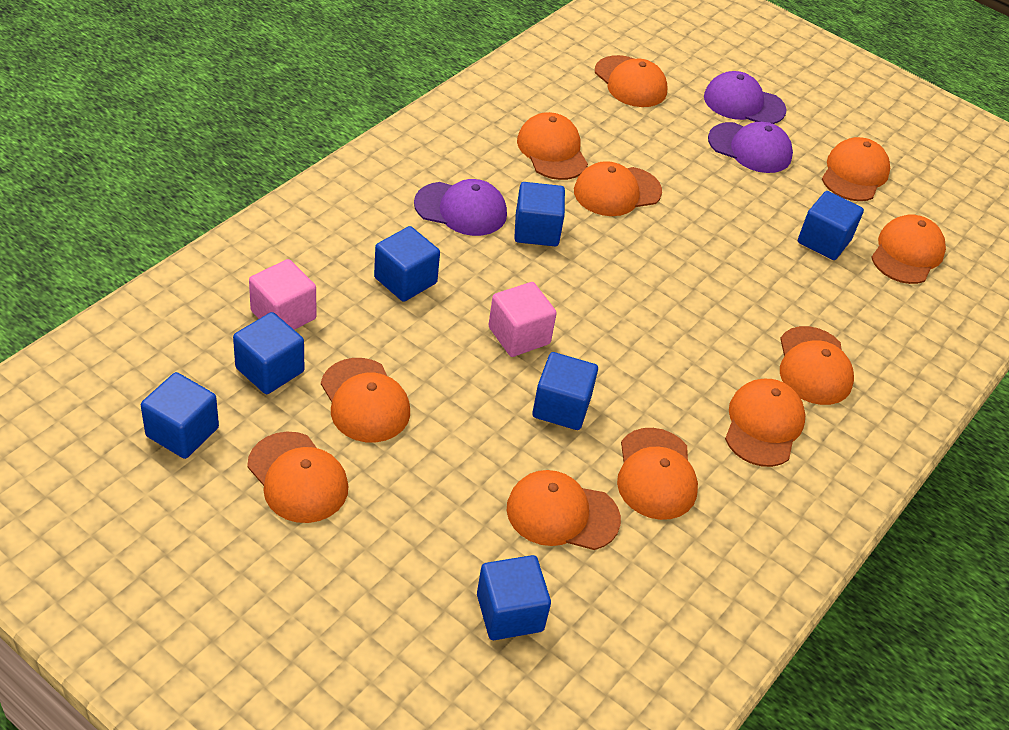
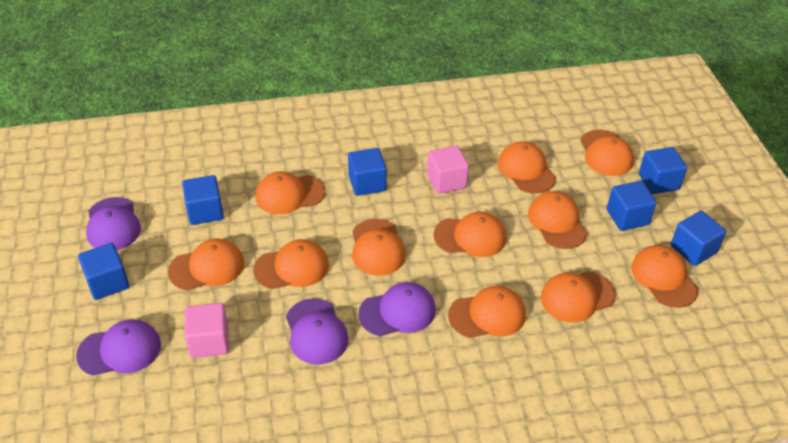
blue cube: 7 -> 6
purple cap: 3 -> 4

